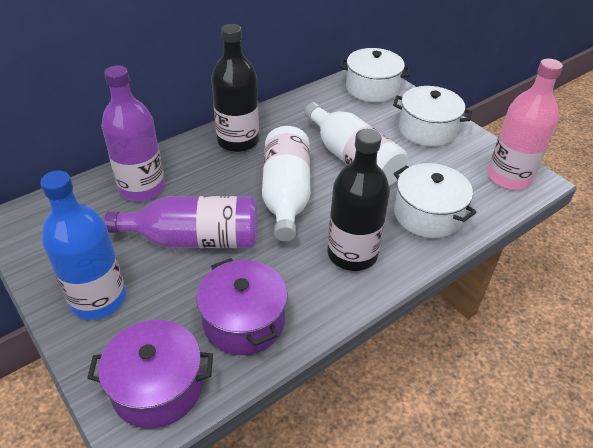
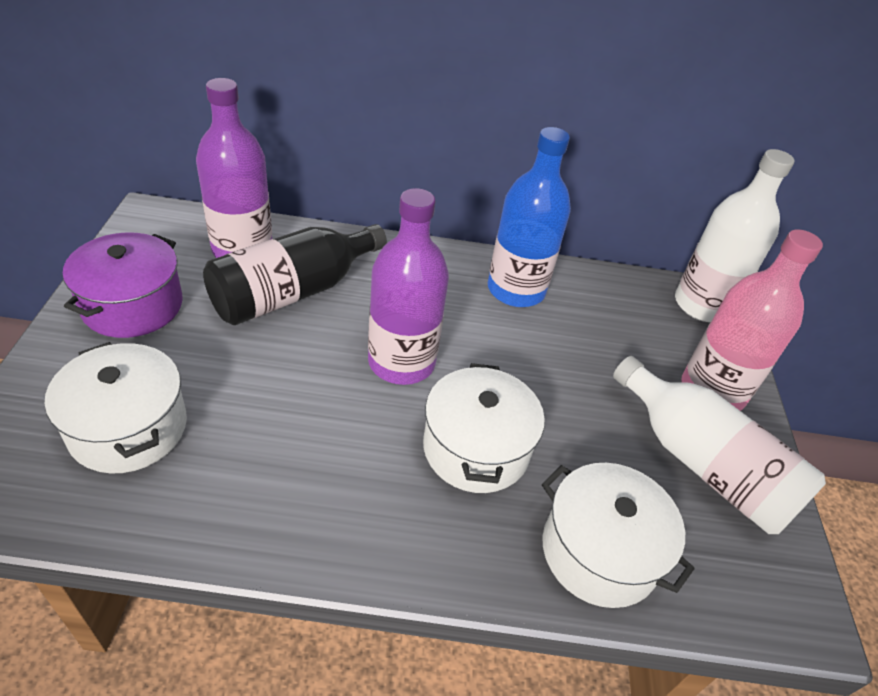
black bottle: 2 -> 1
purple pot: 2 -> 1

